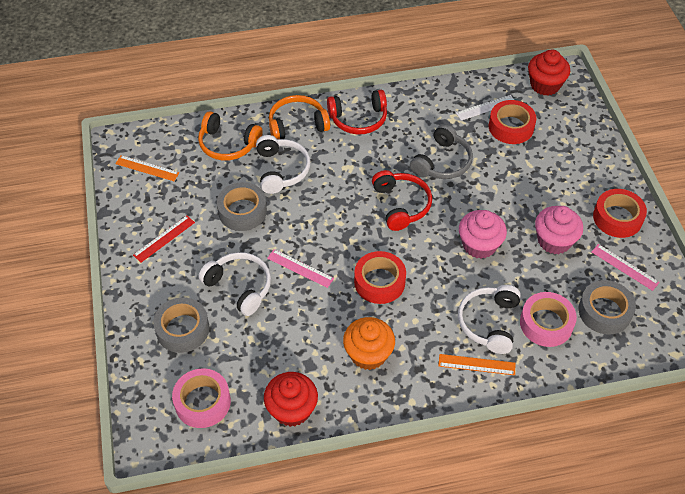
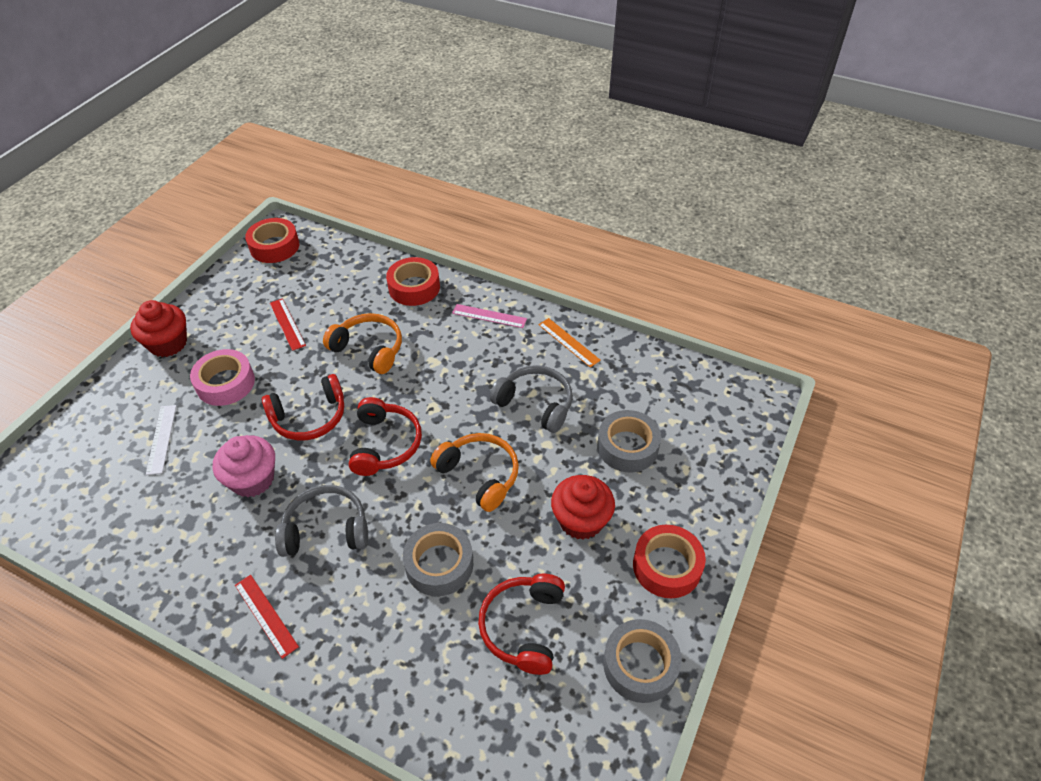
grey headphones: 1 -> 2
orange cupcake: 1 -> 0
orange ruler: 2 -> 1
pink cupcake: 2 -> 1
pink ruler: 2 -> 1
pink tape: 2 -> 1
red headphones: 2 -> 3
red ruler: 1 -> 2
white headphones: 3 -> 0

